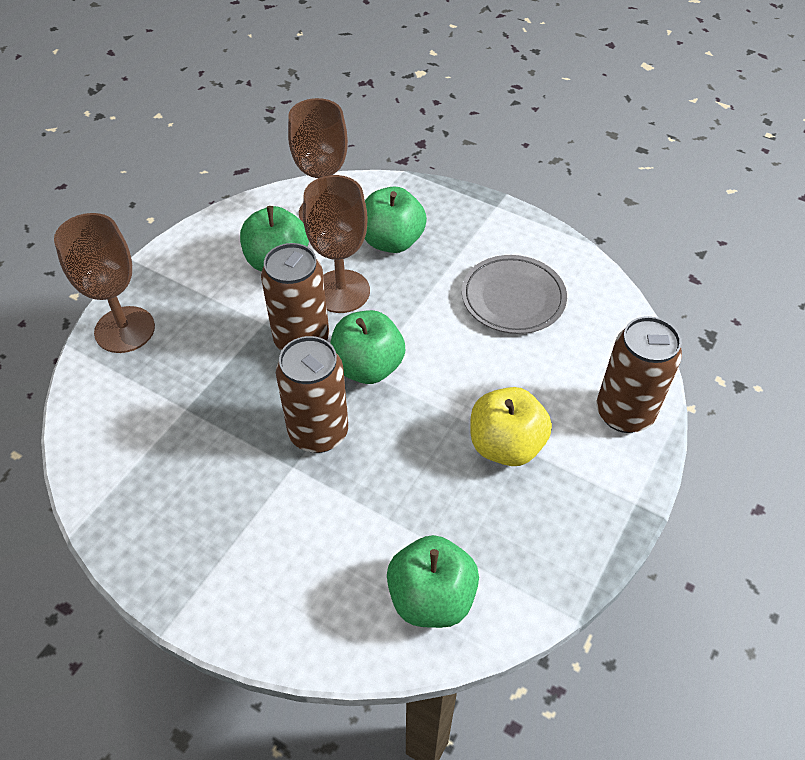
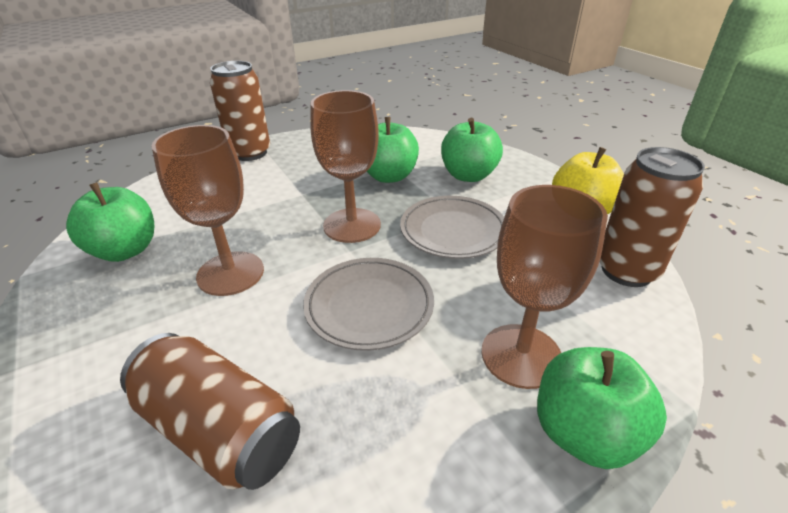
grey plate: 1 -> 2

